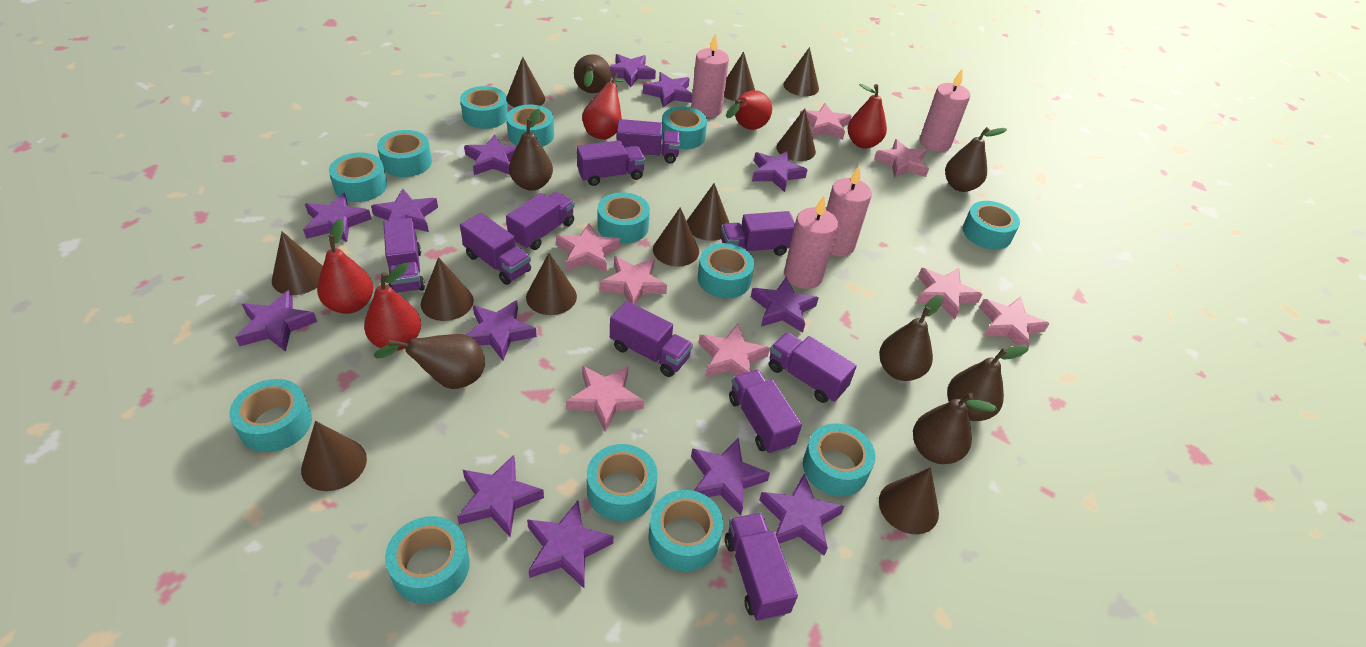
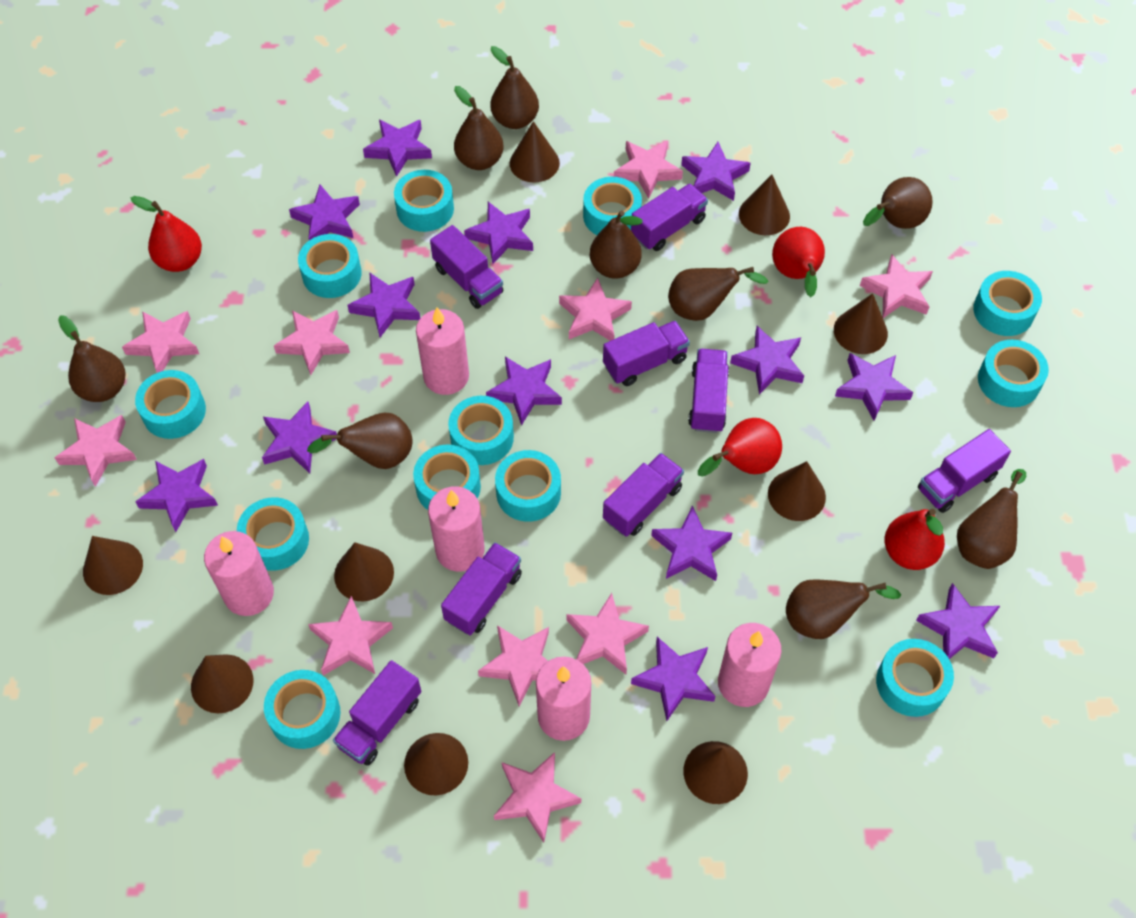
brown cone: 11 -> 9
brown pear: 7 -> 9
pink candle: 4 -> 5
pink star: 8 -> 10
purple truck: 10 -> 8
red pear: 5 -> 4
turquoise tape: 13 -> 12

